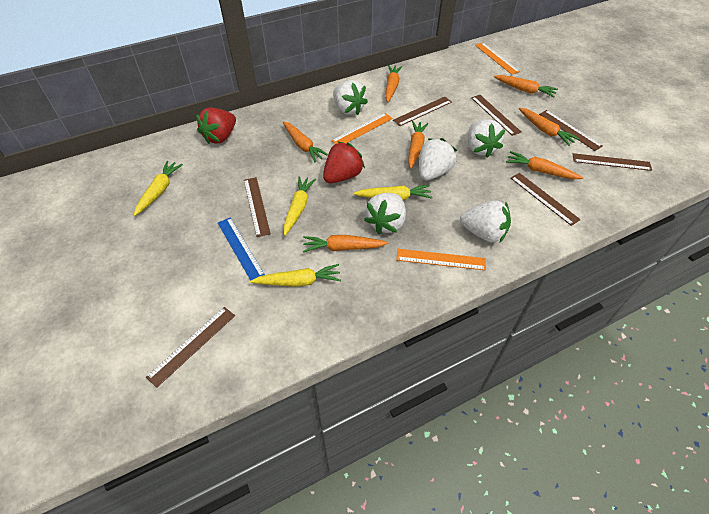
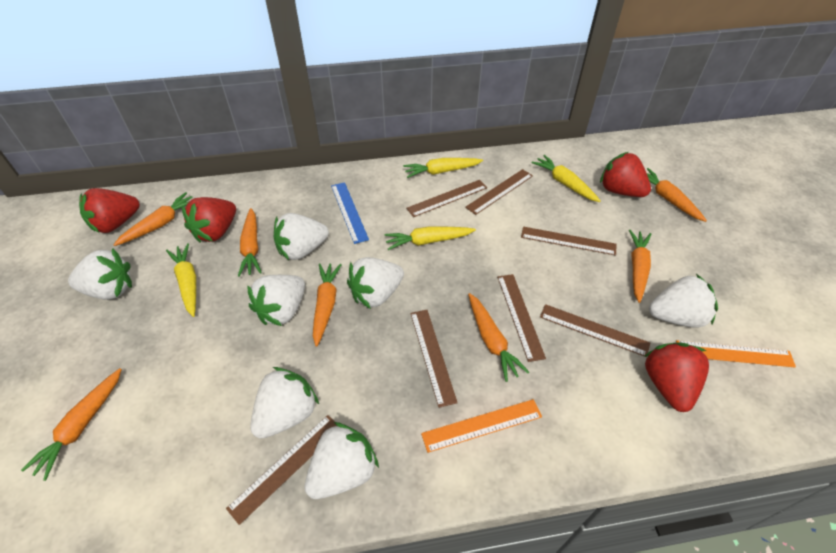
orange ruler: 3 -> 2
red strawberry: 2 -> 4
white strawberry: 5 -> 7

